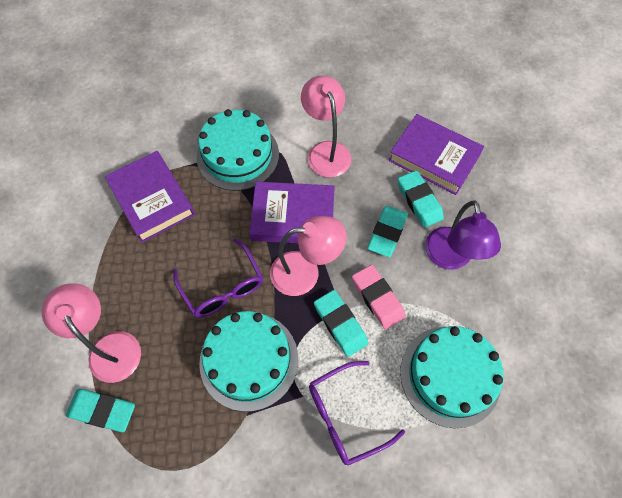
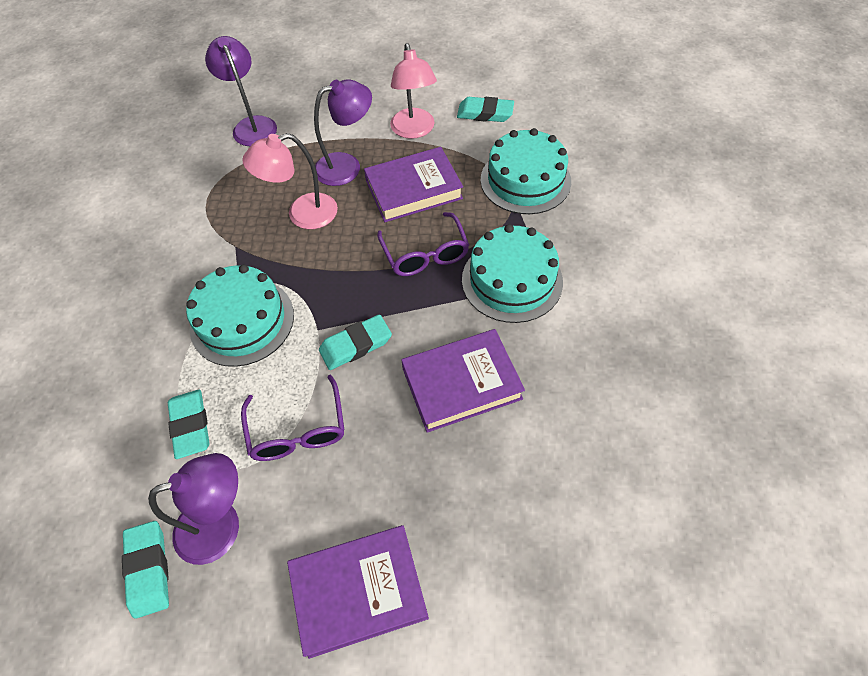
pink eraser: 1 -> 0
pink lamp: 3 -> 2
purple lamp: 1 -> 3

